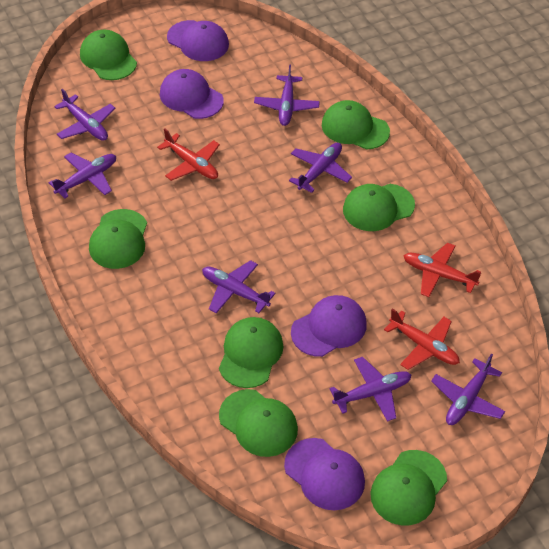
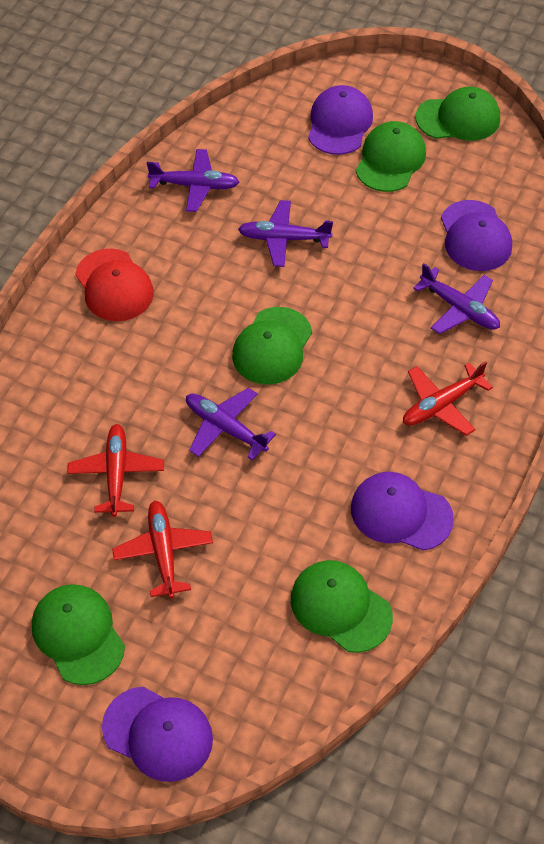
green cap: 7 -> 5
purple plane: 7 -> 4
red cap: 0 -> 1

